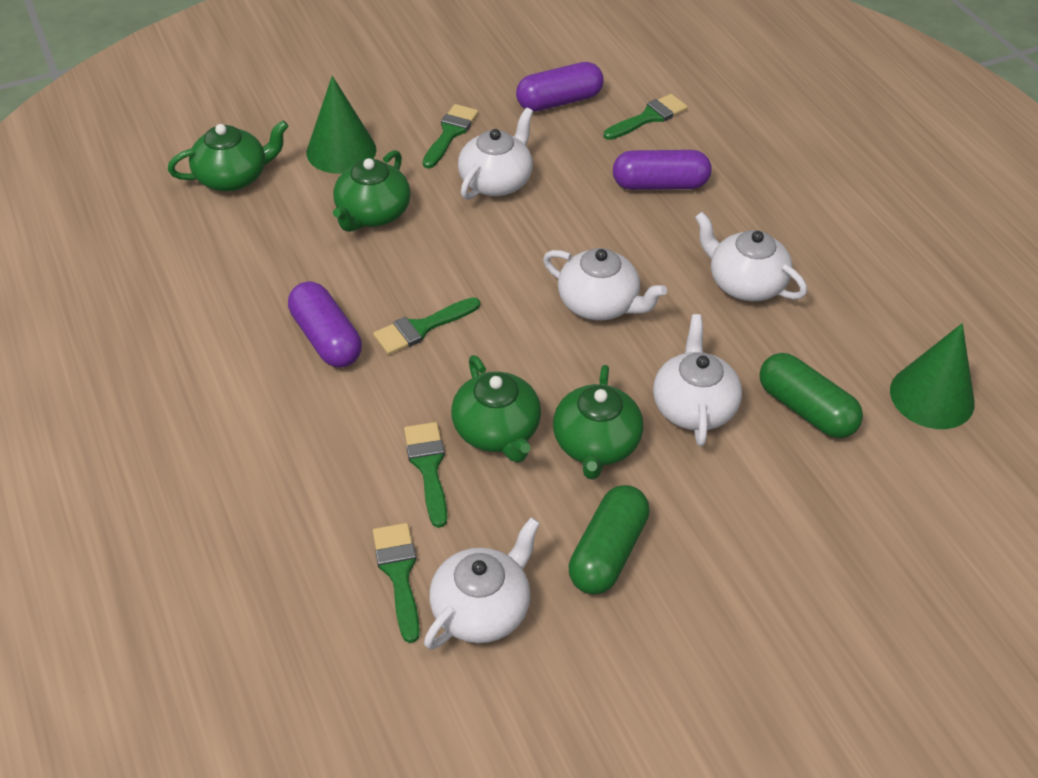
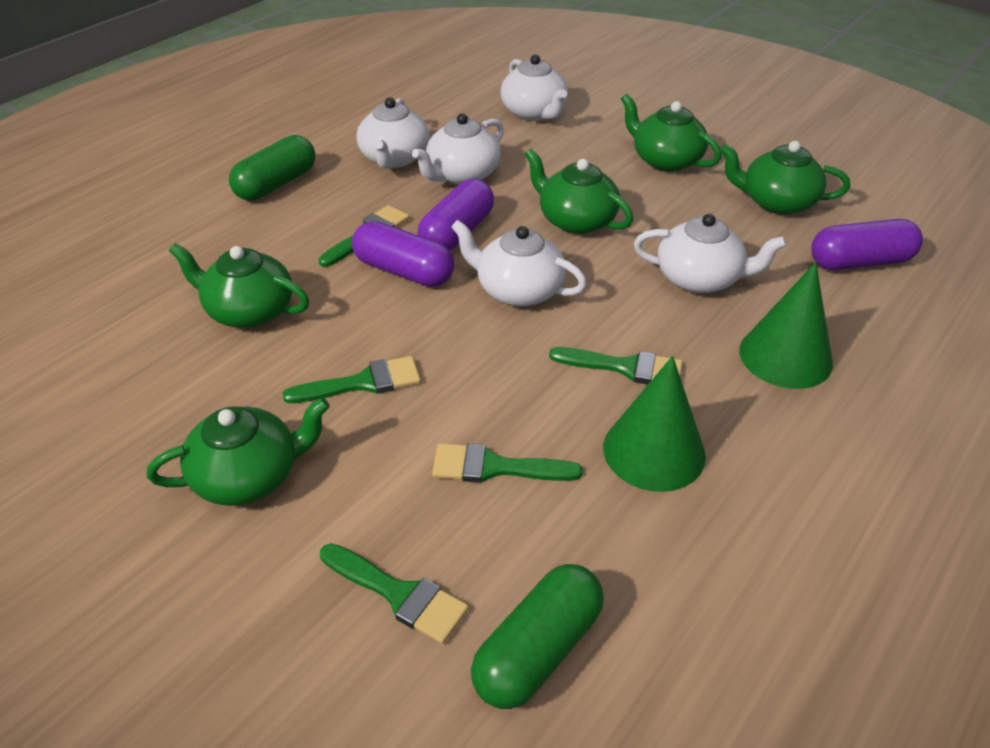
green teapot: 4 -> 5

